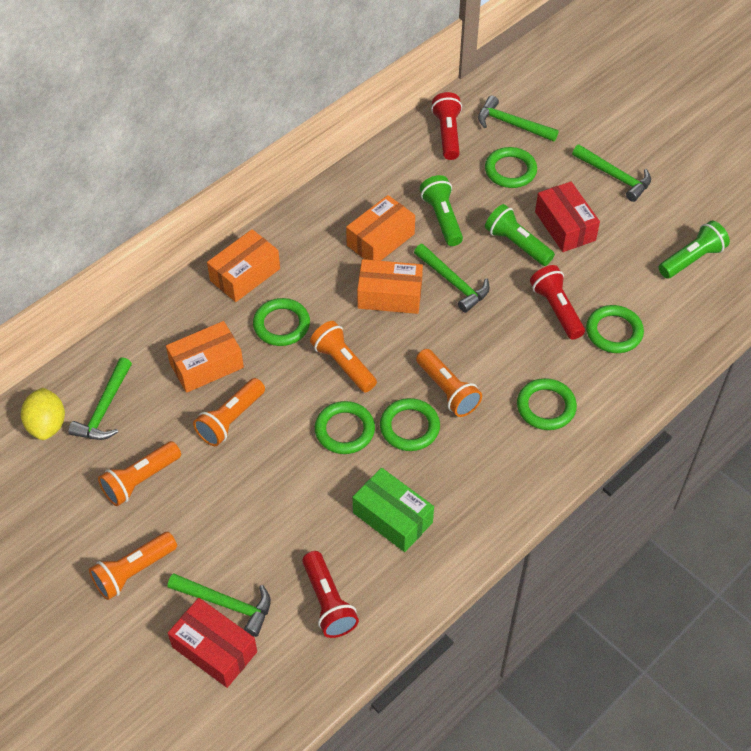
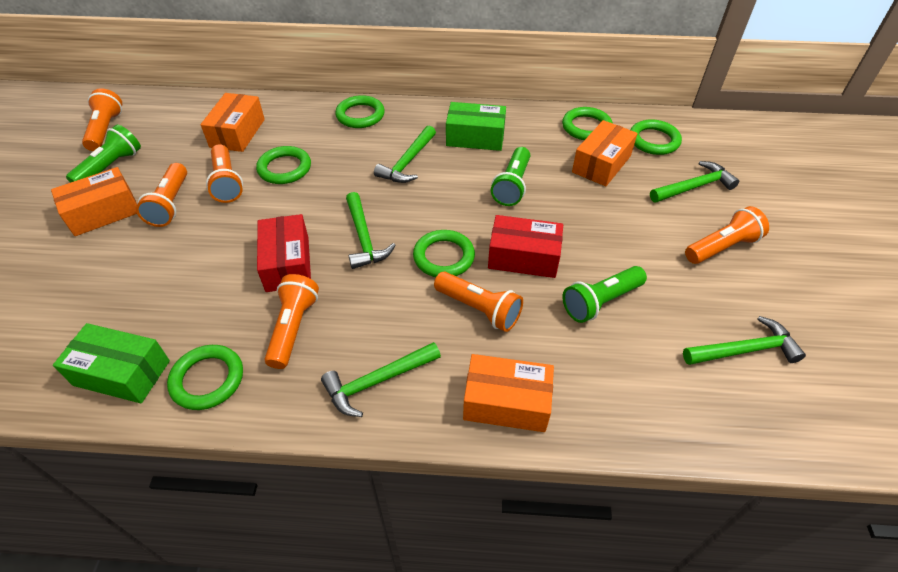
green box: 1 -> 2
orange flashlight: 5 -> 6
red flashlight: 3 -> 0
yellow lemon: 1 -> 0

